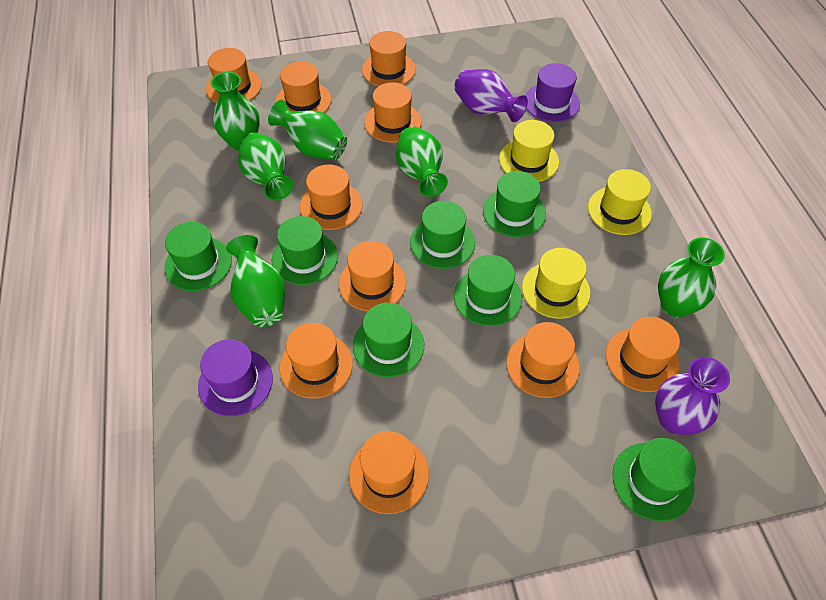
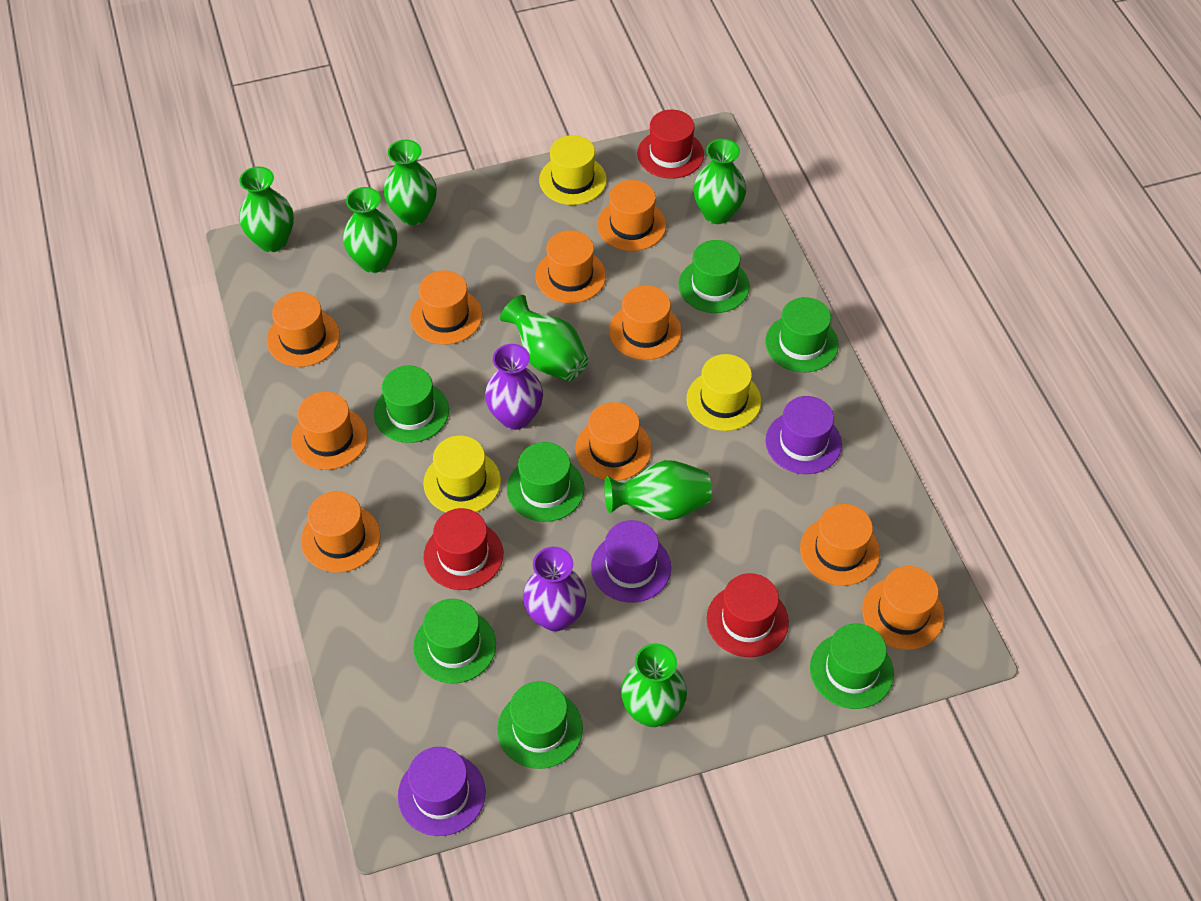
green vase: 6 -> 7
purple hat: 2 -> 3
red hat: 0 -> 3

